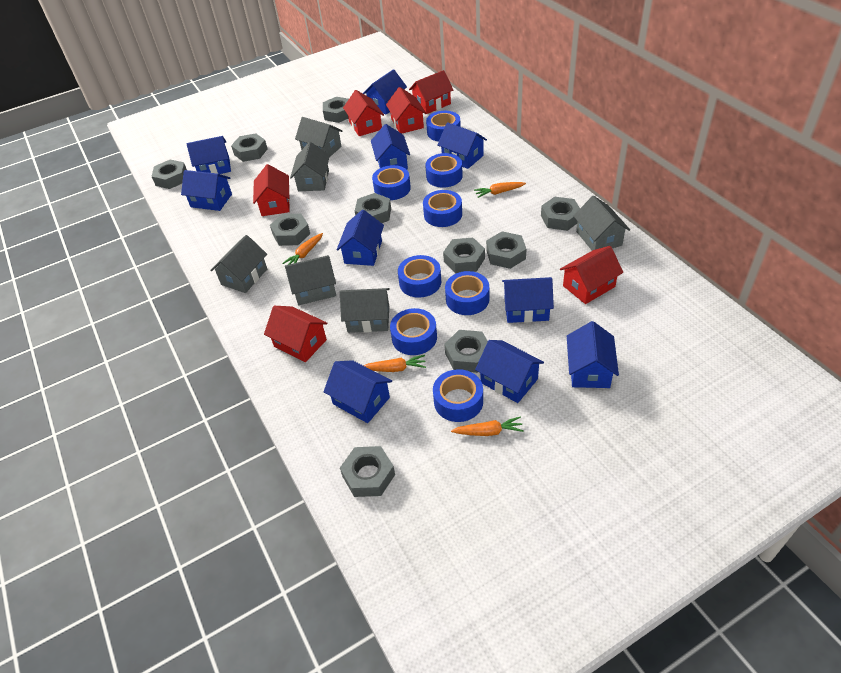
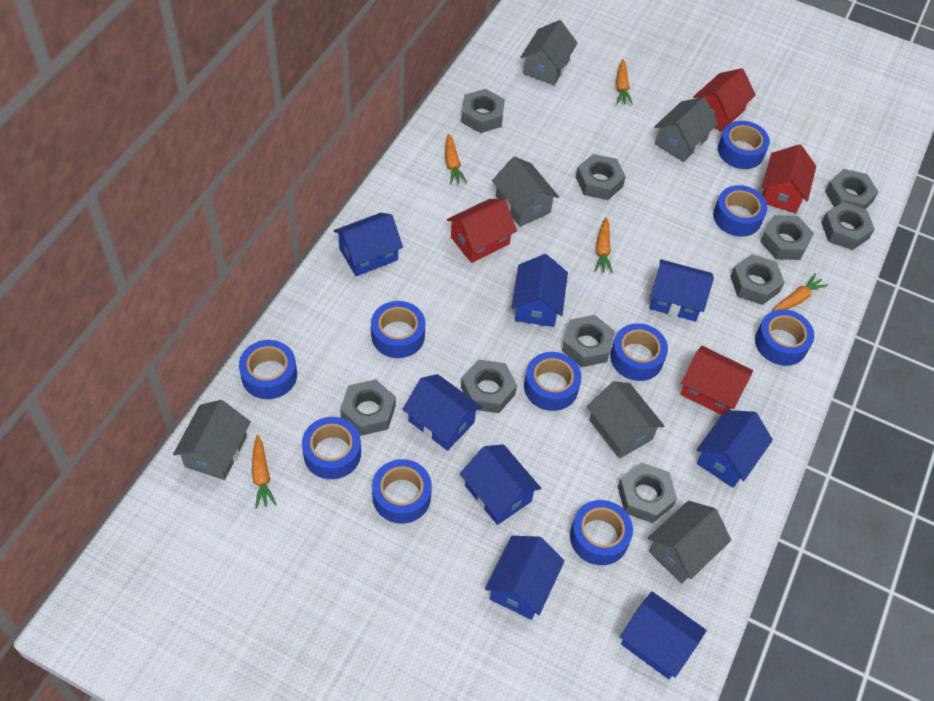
blue house: 10 -> 8
blue tape: 8 -> 10
orange carrot: 4 -> 5
red house: 6 -> 4

